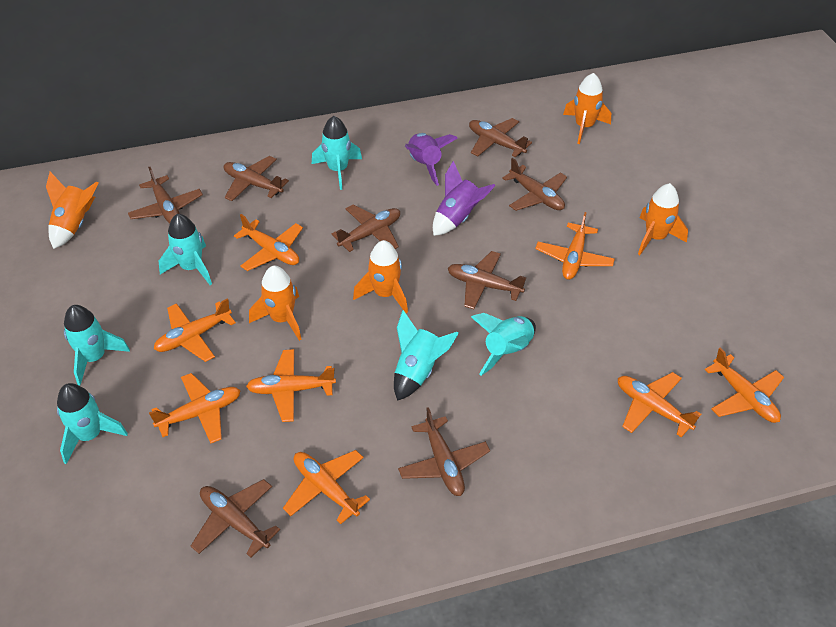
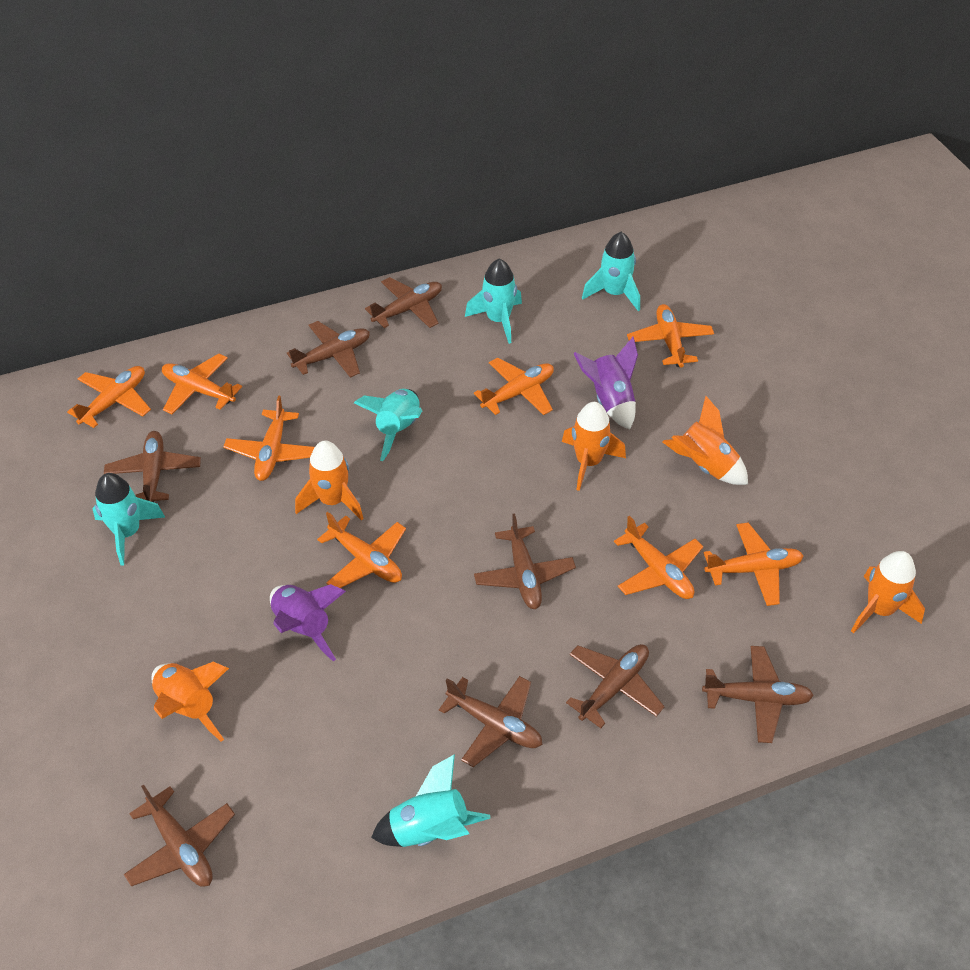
turquoise rocket: 6 -> 5

